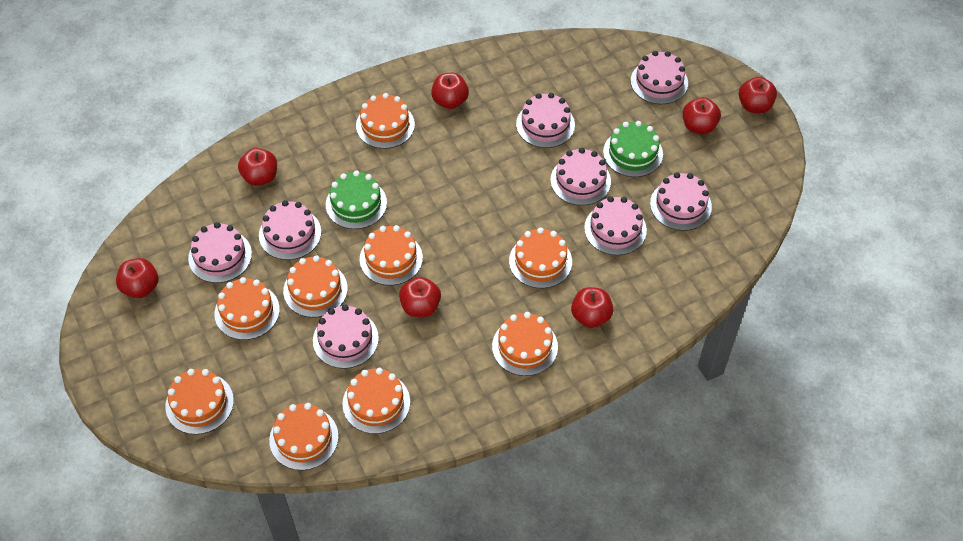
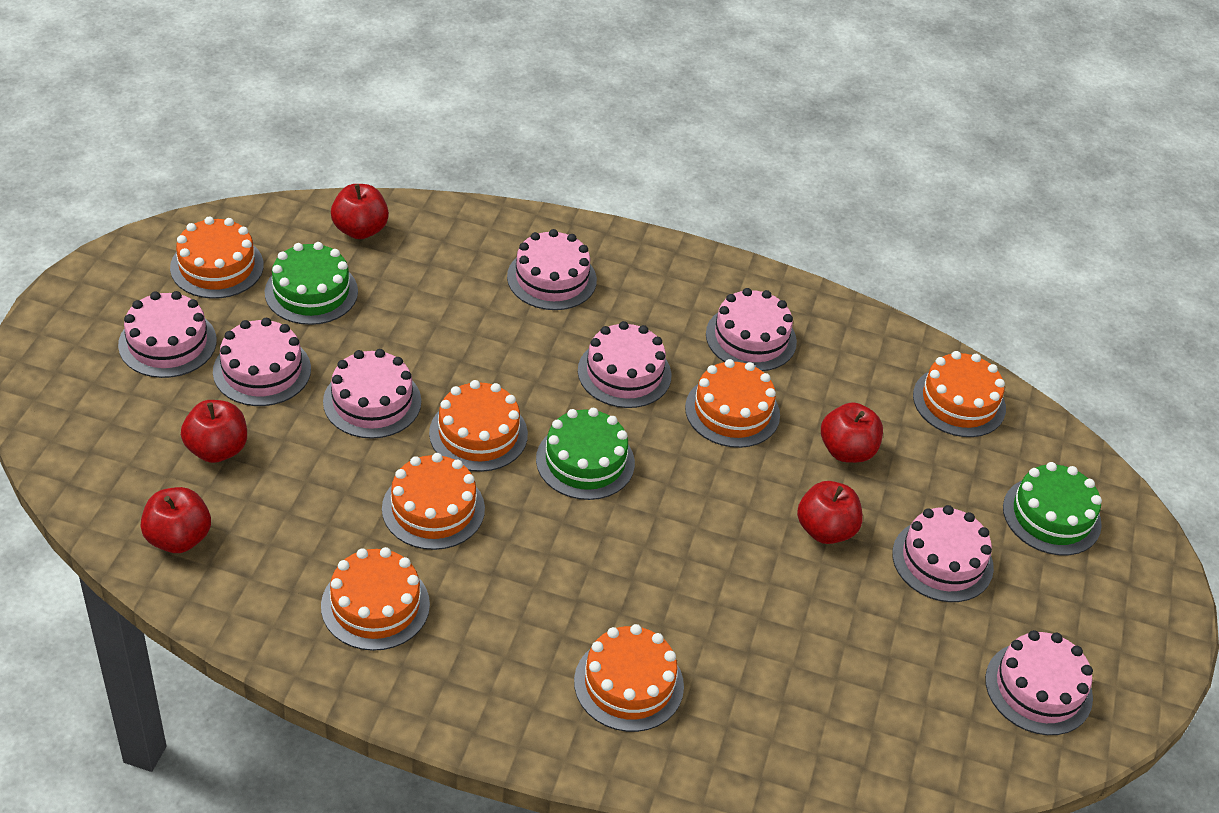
green cake: 2 -> 3
orange cake: 9 -> 7
red apple: 7 -> 5

